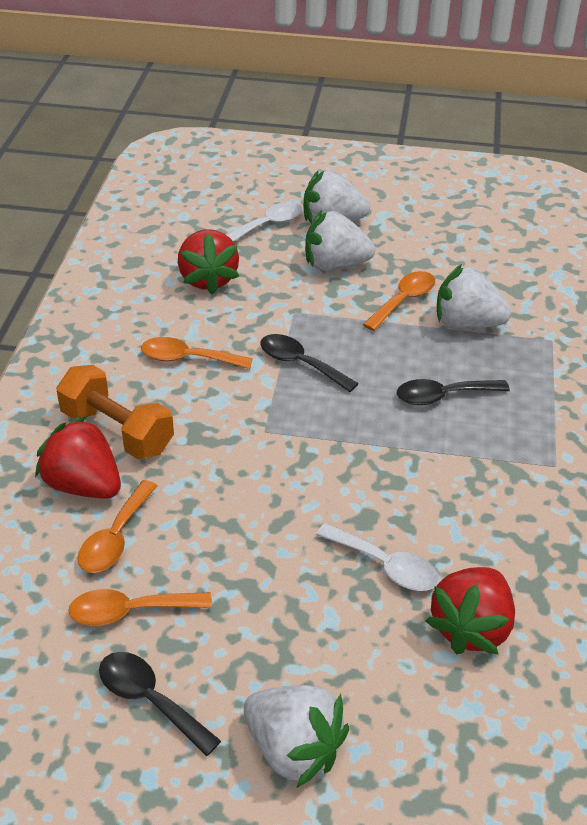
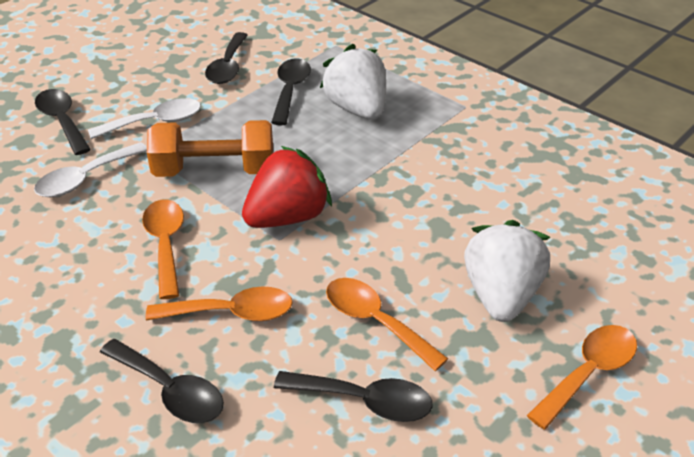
black spoon: 3 -> 5
red strawberry: 3 -> 1
white strawberry: 4 -> 2

